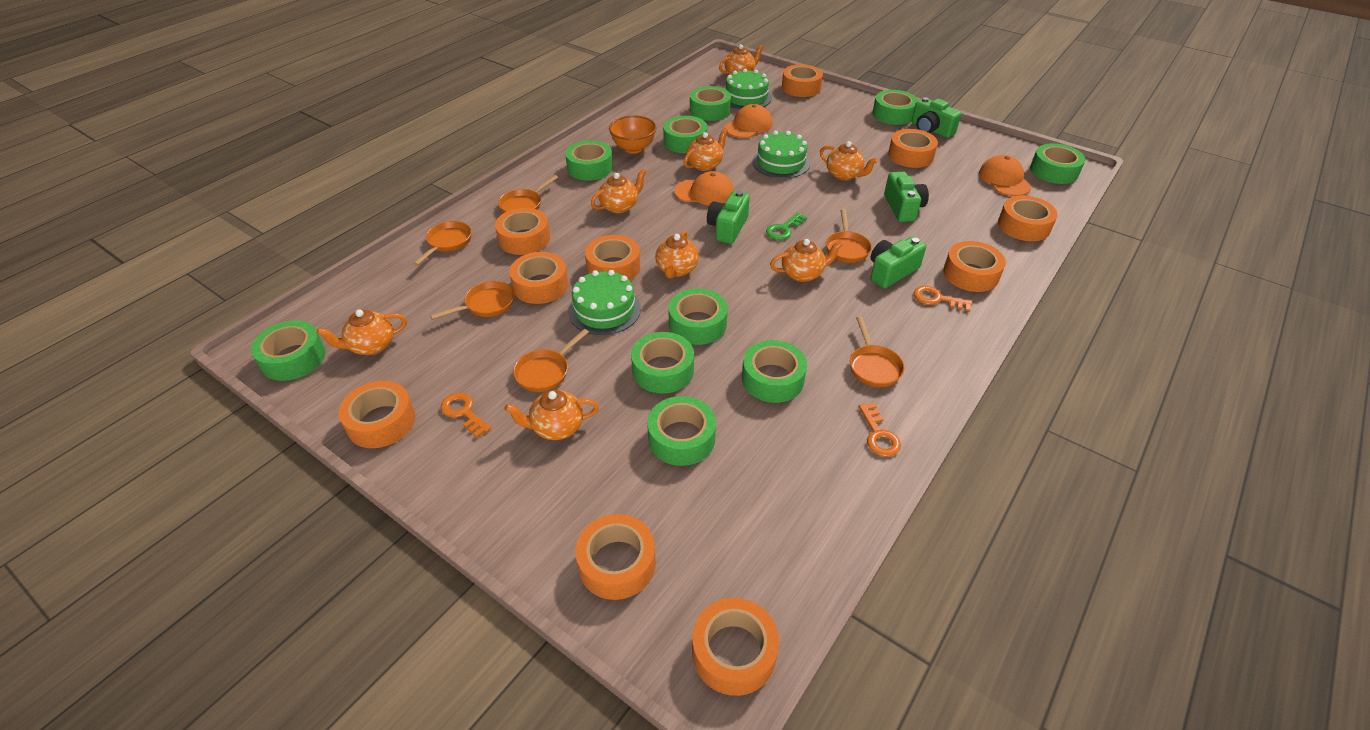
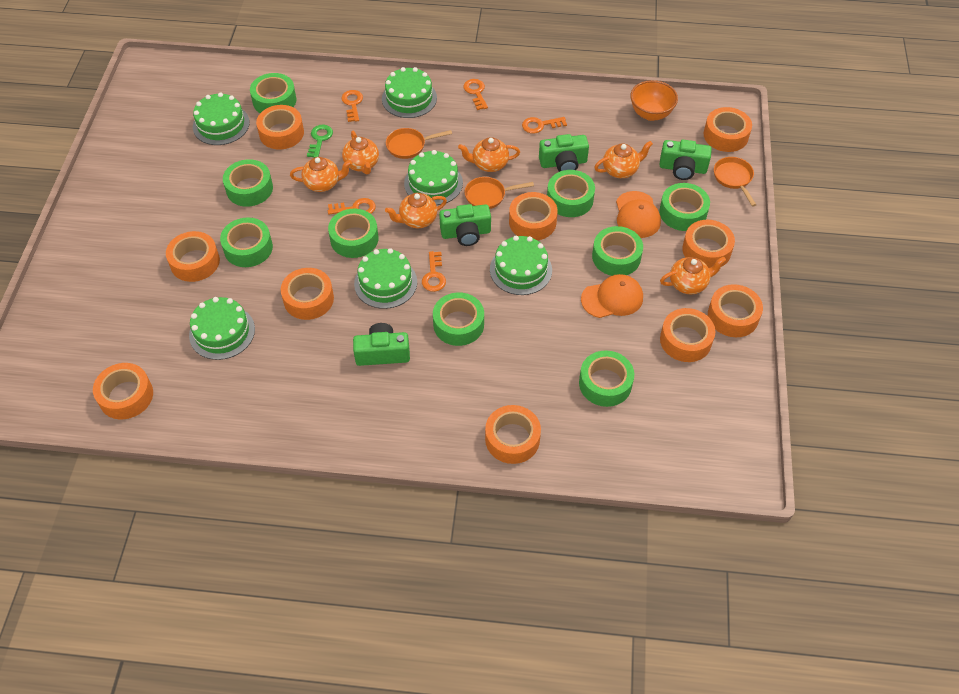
green cake: 3 -> 6
green tape: 10 -> 9
orange cap: 3 -> 2
orange key: 3 -> 5
orange pan: 6 -> 3
orange teapot: 8 -> 6

